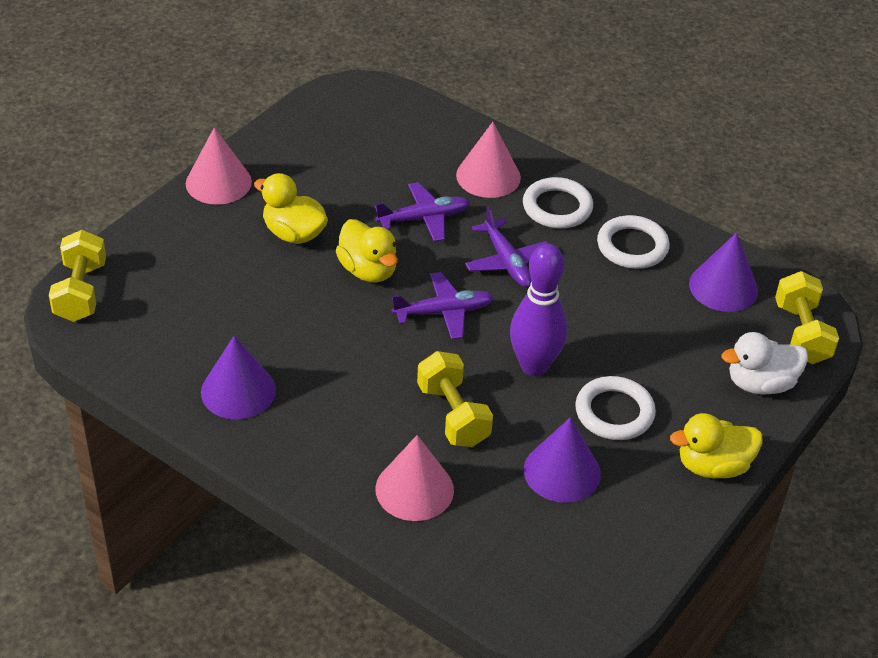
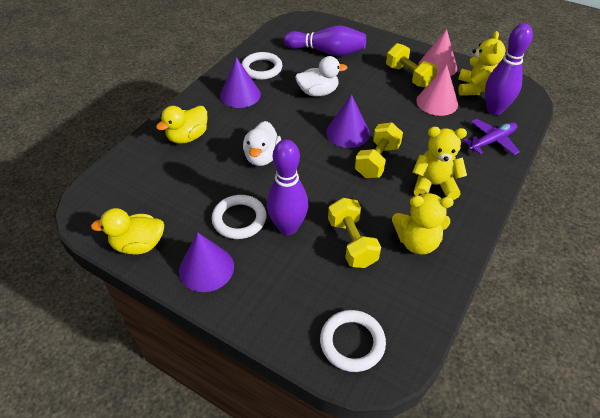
pink cone: 3 -> 2
purple bowling pin: 1 -> 3
purple plane: 3 -> 1
white duck: 1 -> 2
yellow duck: 3 -> 2
yellow teddy bear: 0 -> 3

